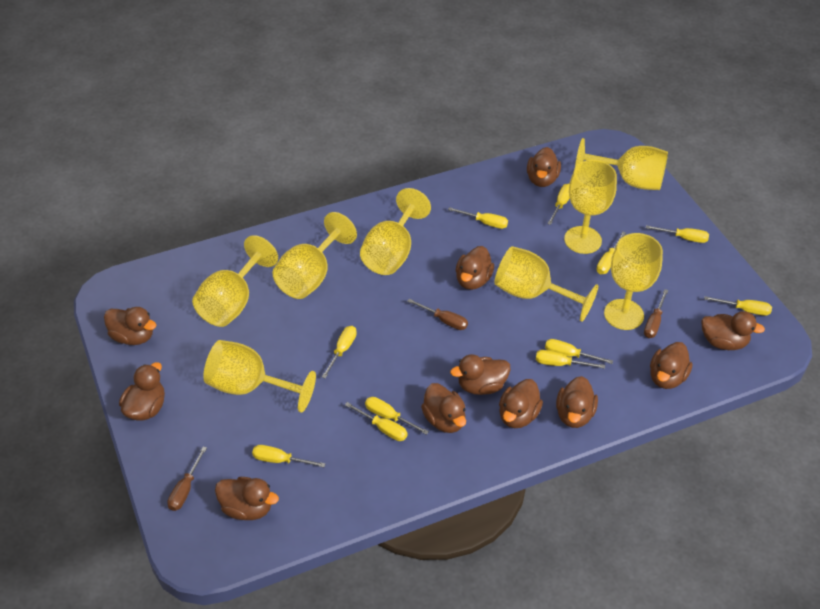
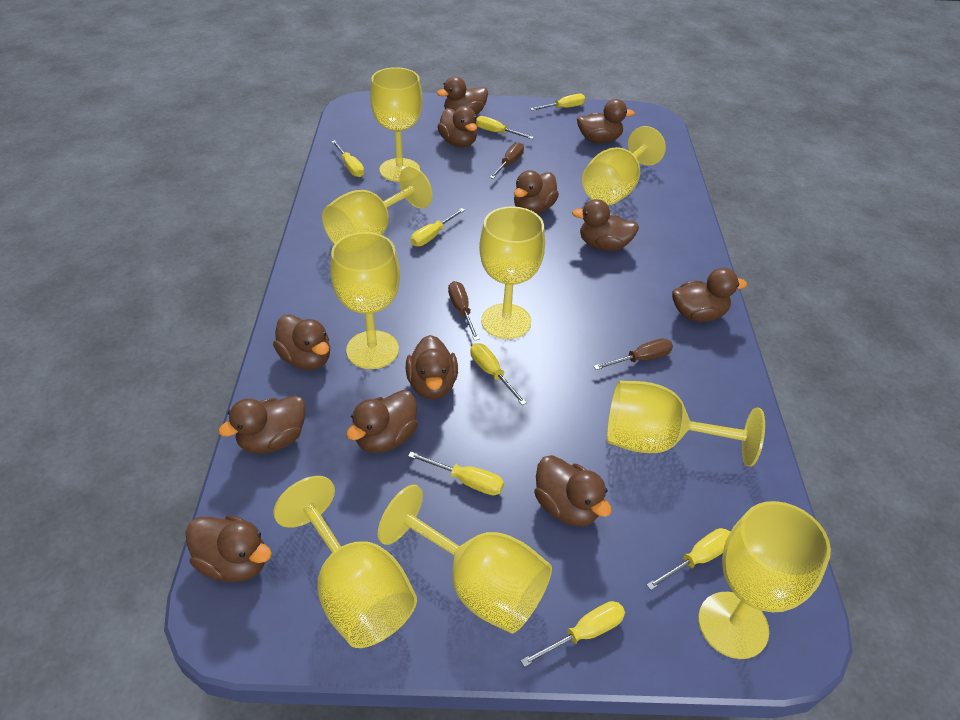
brown duck: 11 -> 12
yellow goblet: 8 -> 9
yellow screwdriver: 11 -> 8

